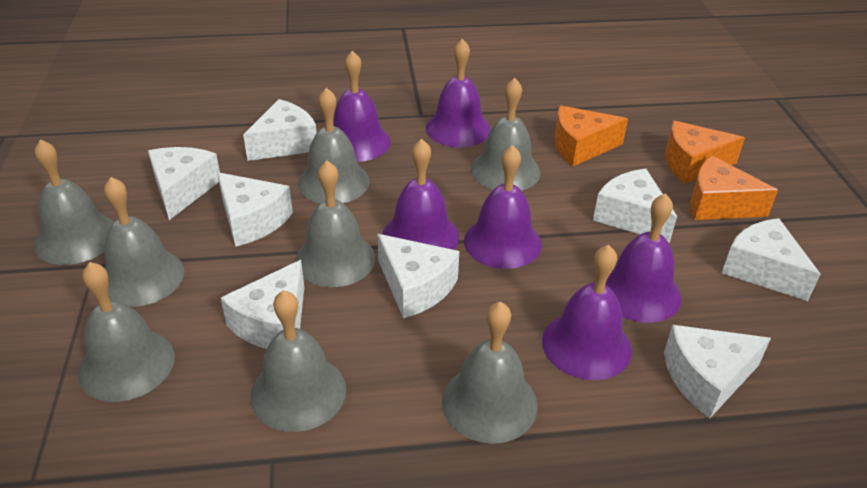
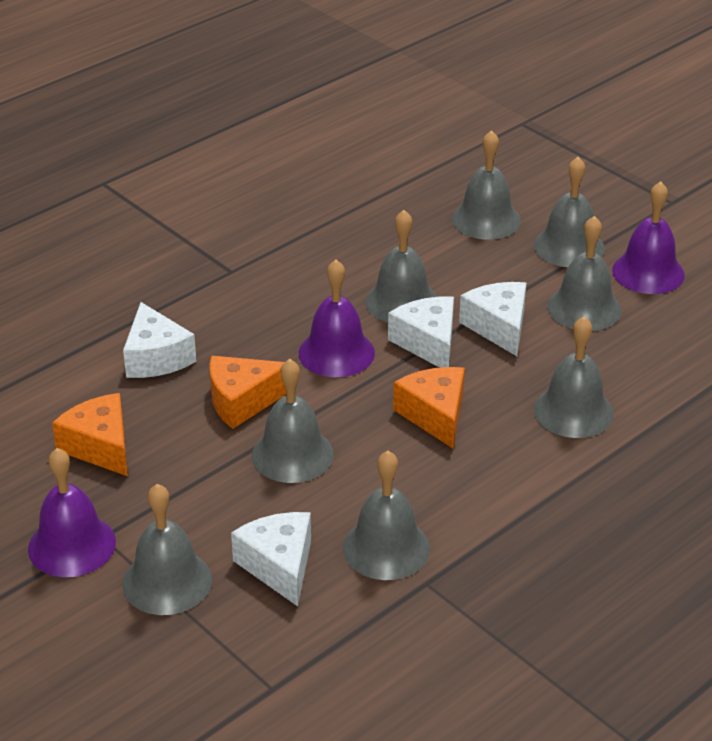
purple bell: 6 -> 3
white cheese: 8 -> 4

